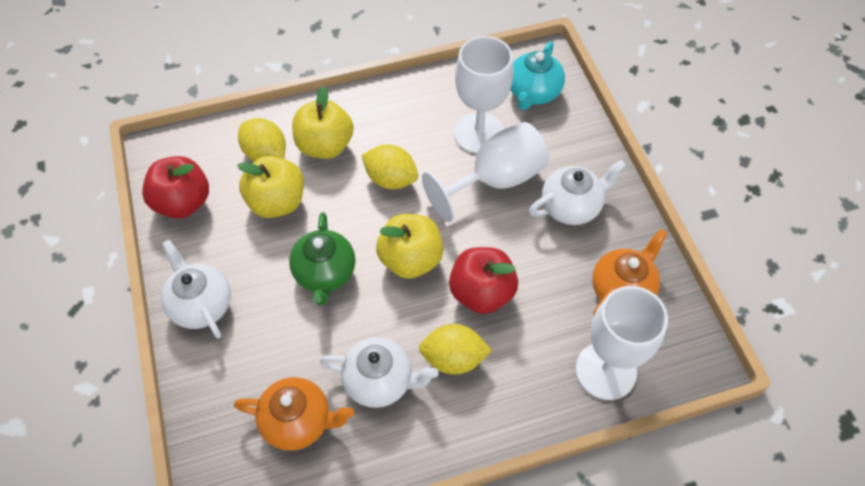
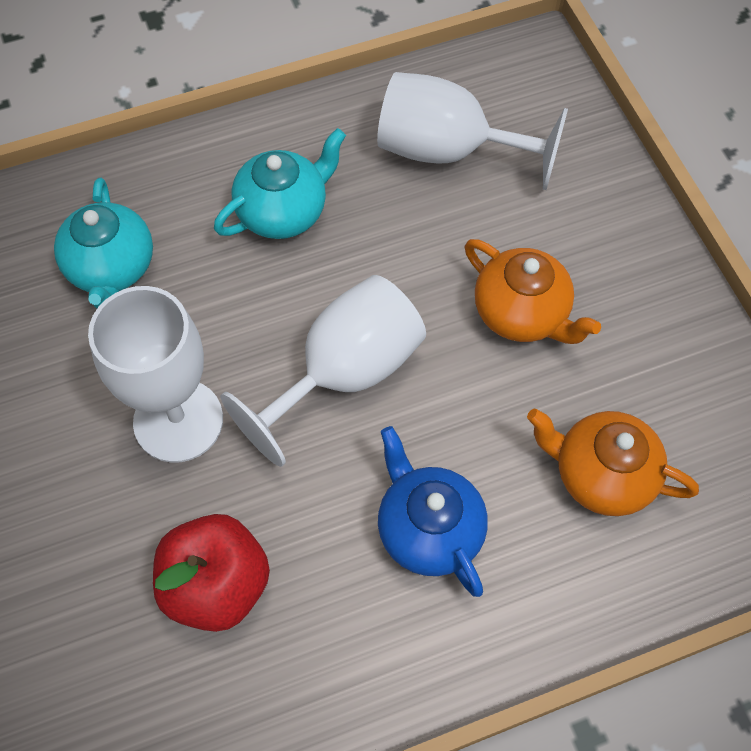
blue teapot: 0 -> 1
green teapot: 1 -> 0
red apple: 2 -> 1
turquoise teapot: 1 -> 2
white teapot: 3 -> 0
yellow apple: 3 -> 0
yellow lemon: 3 -> 0

